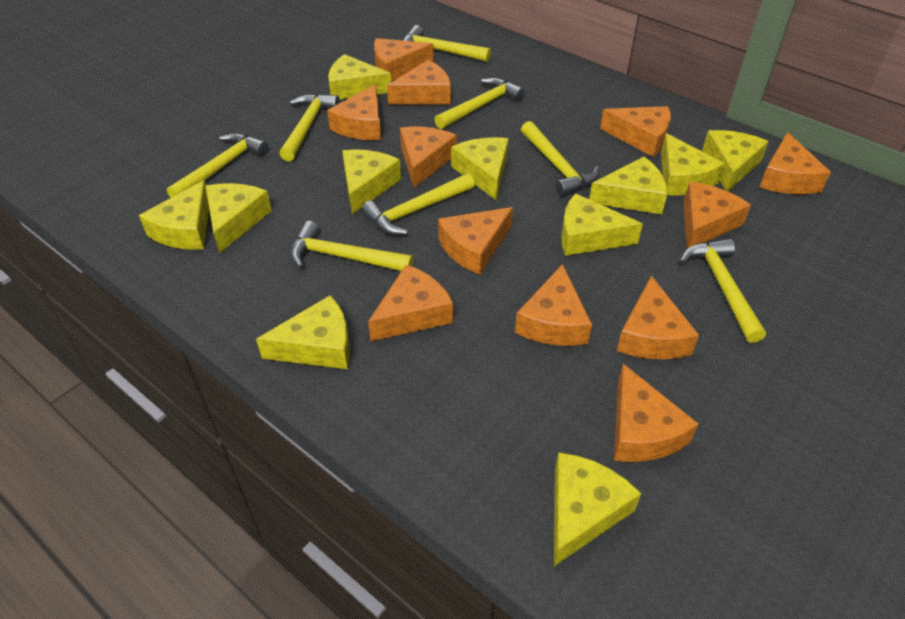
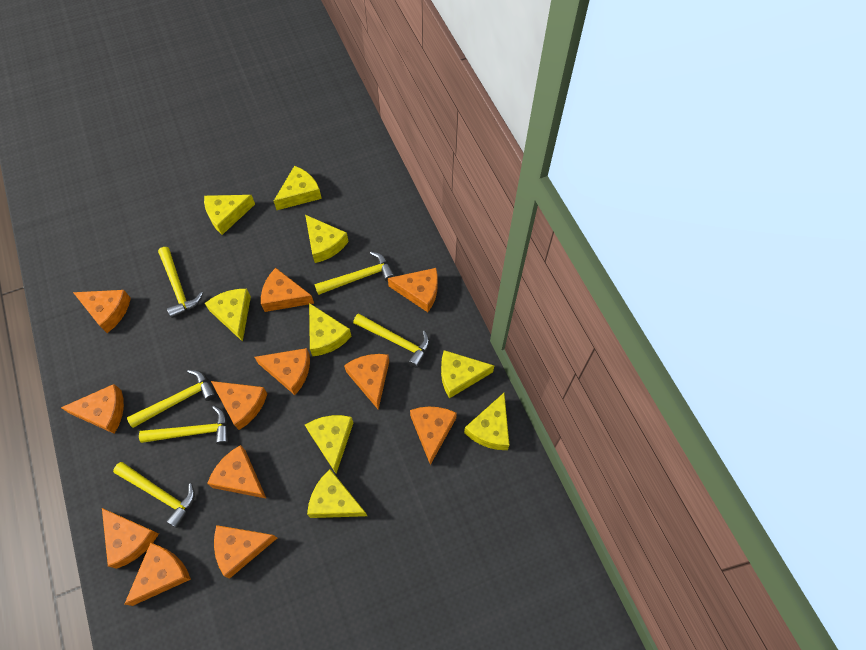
yellow cheese: 11 -> 9
yellow hammer: 8 -> 6

